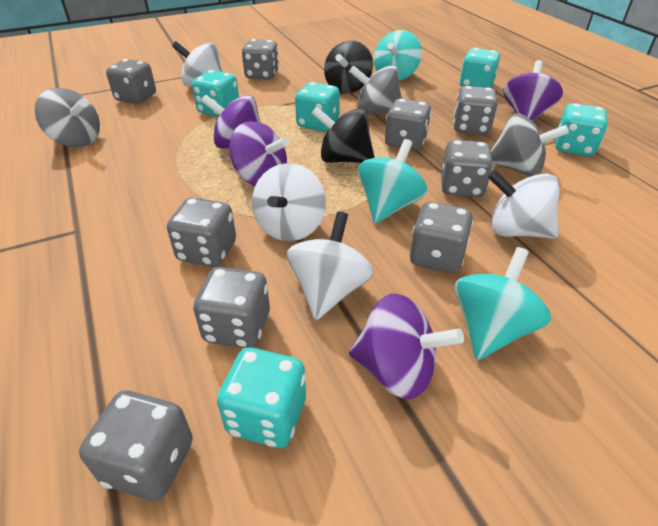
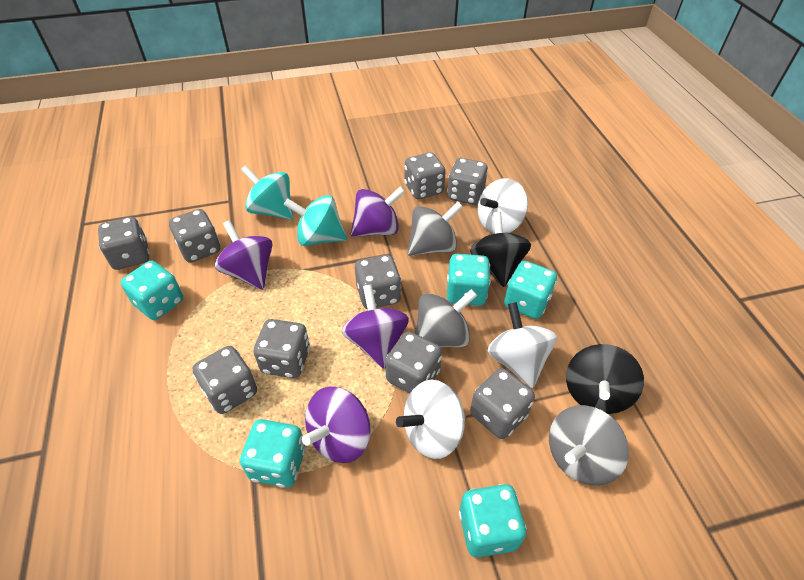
turquoise spinning top: 3 -> 2
white spinning top: 4 -> 3

